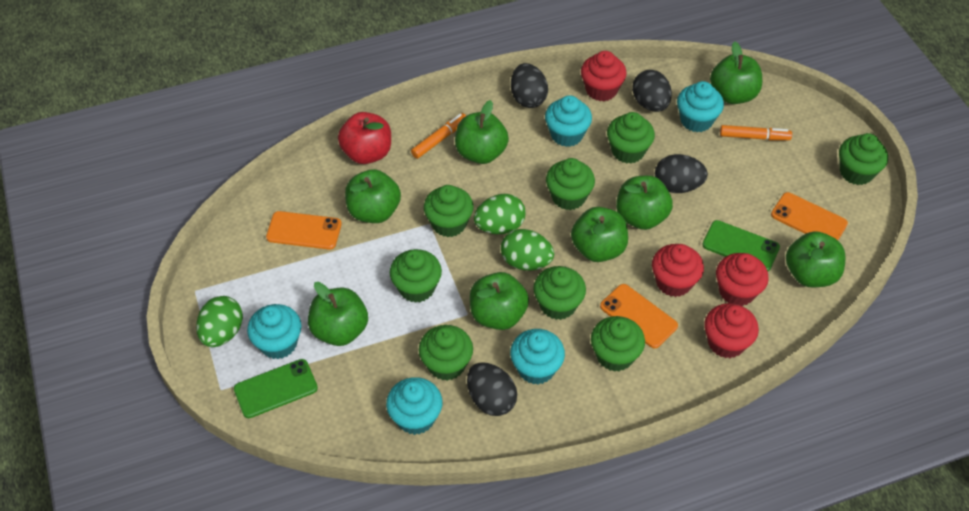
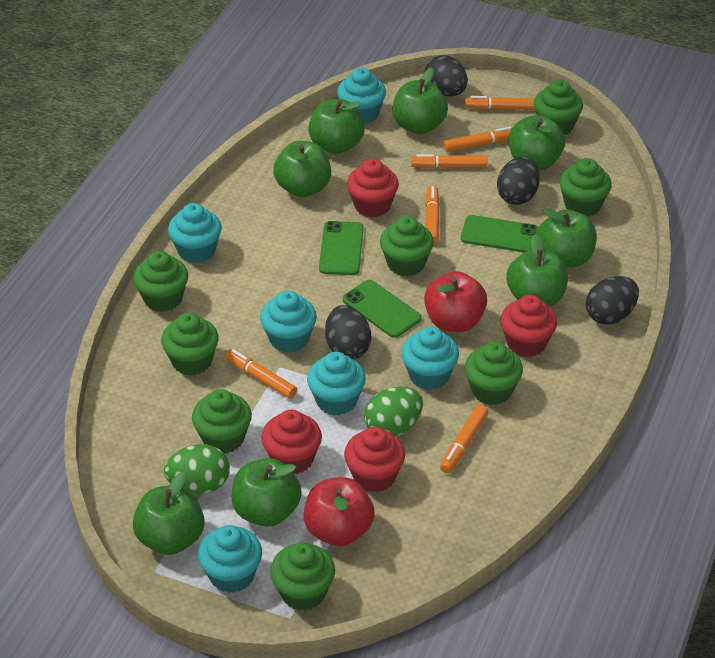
green egg: 3 -> 2
green phone: 2 -> 3
orange marker: 2 -> 6
orange phone: 3 -> 0
red apple: 1 -> 2
turquoise cupcake: 5 -> 6

